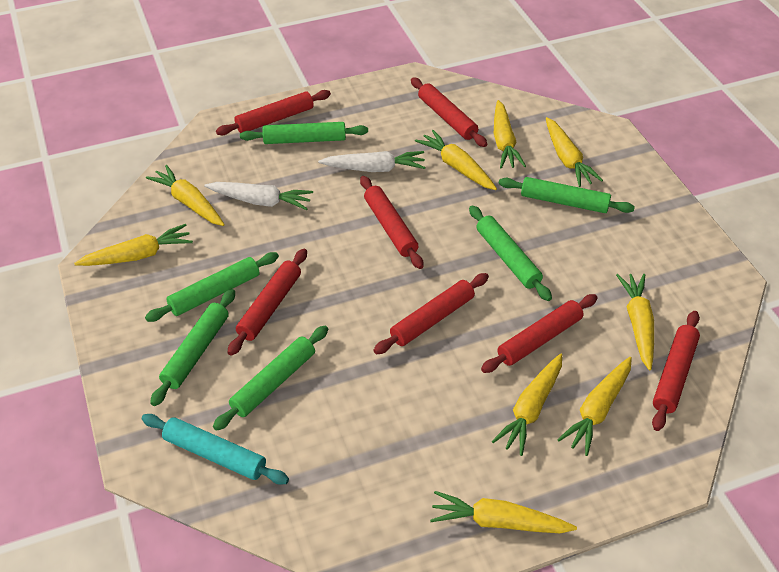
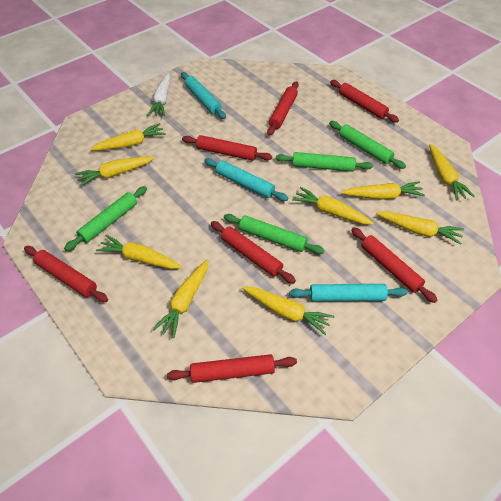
green rolling pin: 6 -> 4
turquoise rolling pin: 1 -> 3
white carrot: 2 -> 1

